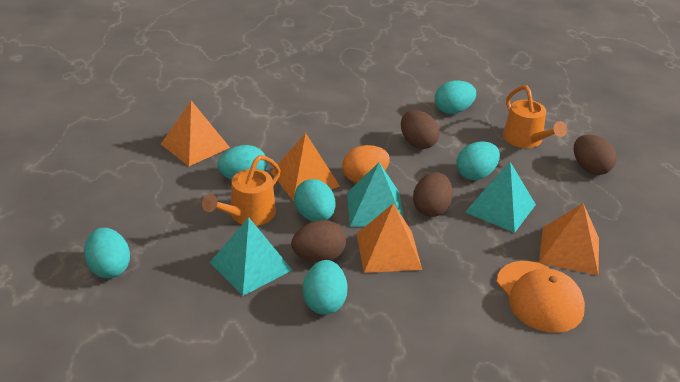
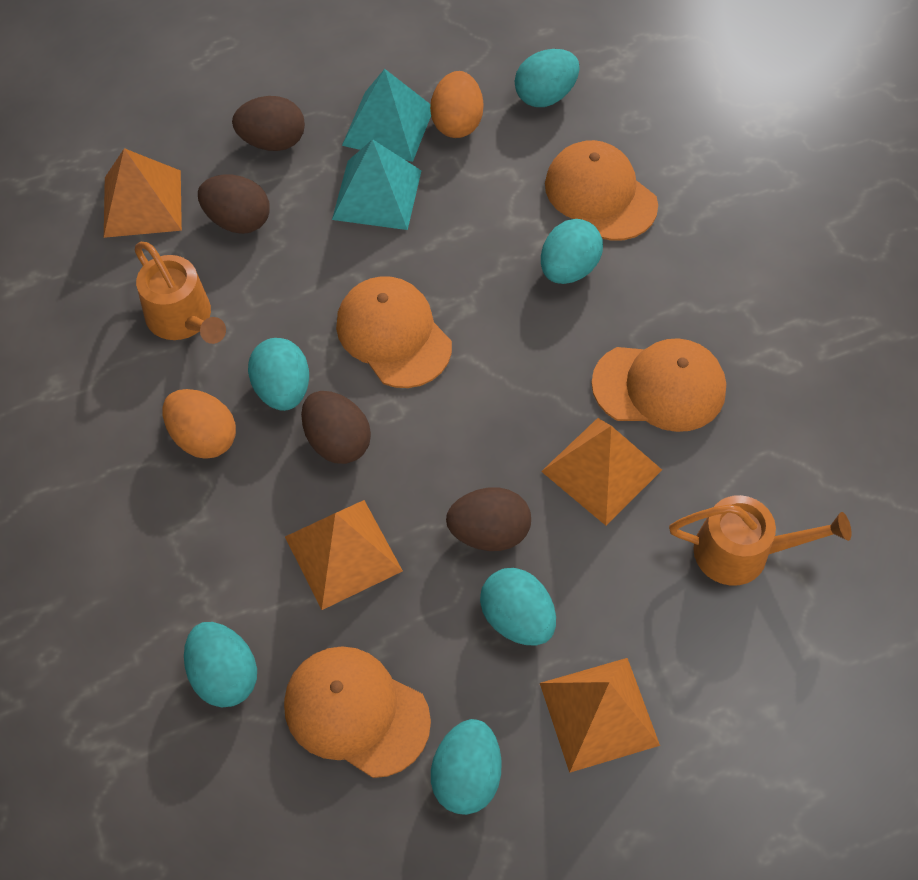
orange cap: 1 -> 4
orange egg: 1 -> 2
turquoise pyramid: 3 -> 2

